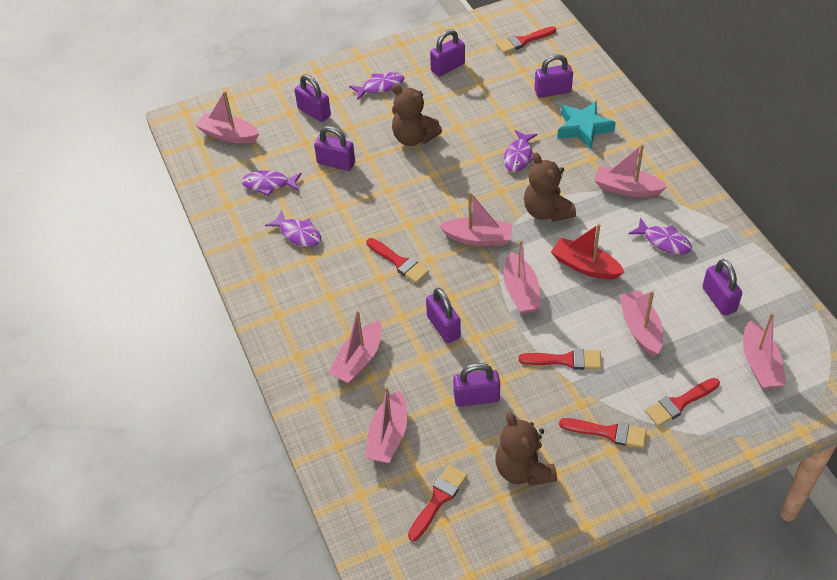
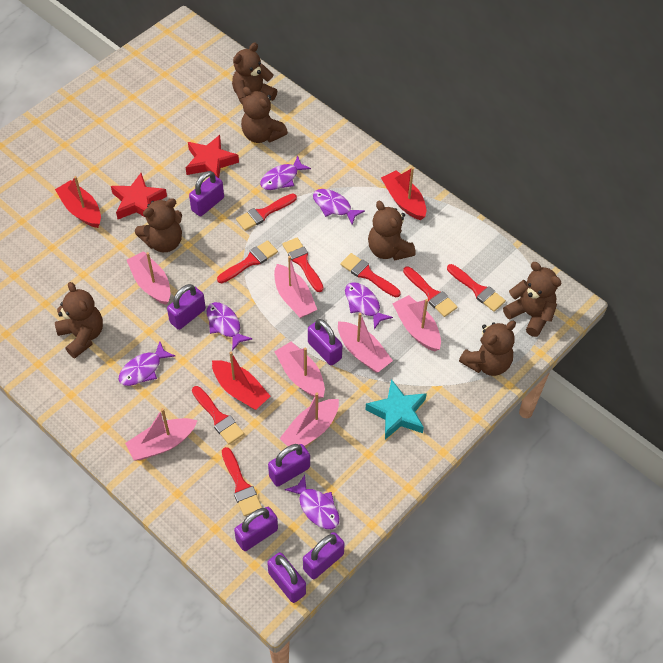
brown teddy bear: 3 -> 7
pink boat: 8 -> 7
purple fish: 5 -> 6
red boat: 1 -> 3
red brush: 6 -> 8
red star: 0 -> 2

